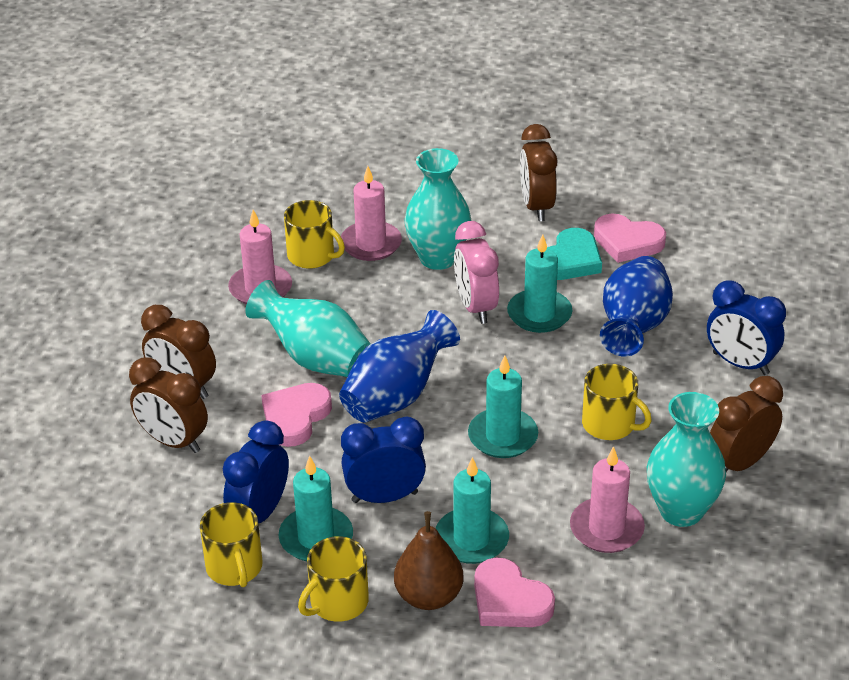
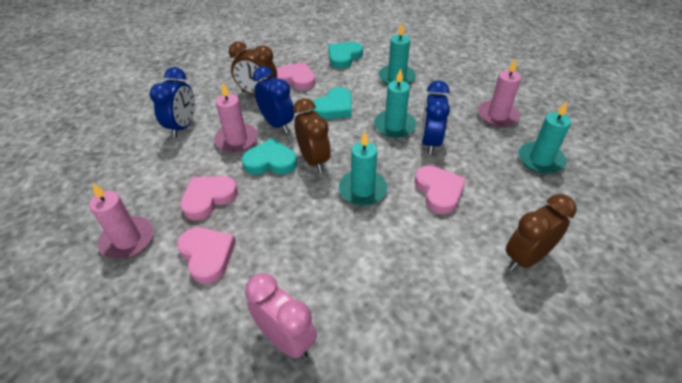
blue vase: 2 -> 0
brown clock: 4 -> 3
brown pear: 1 -> 0
pink heart: 3 -> 4
turquoise heart: 1 -> 3
turquoise vase: 3 -> 0
yellow mug: 4 -> 0

